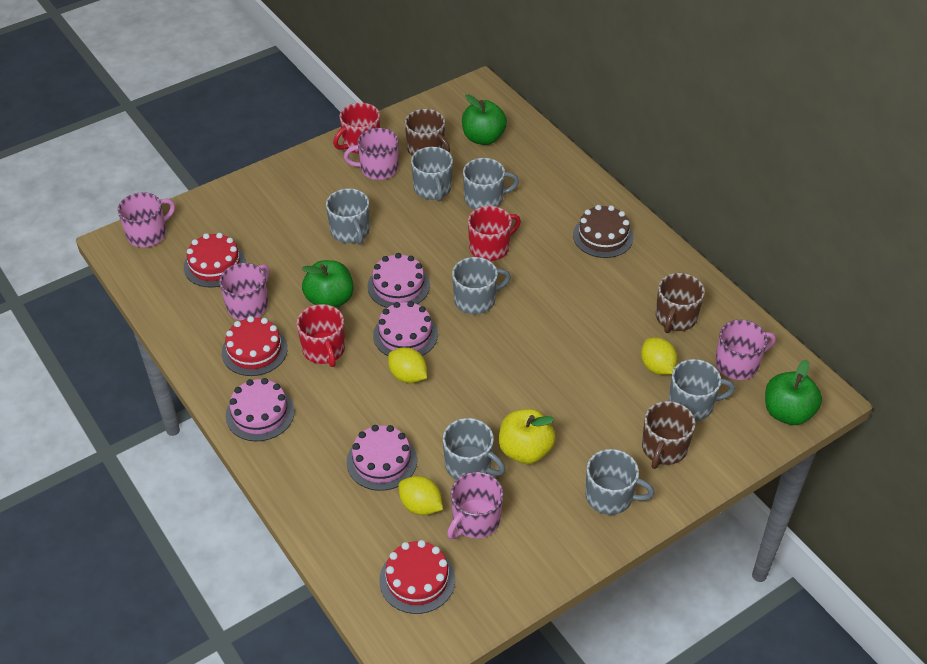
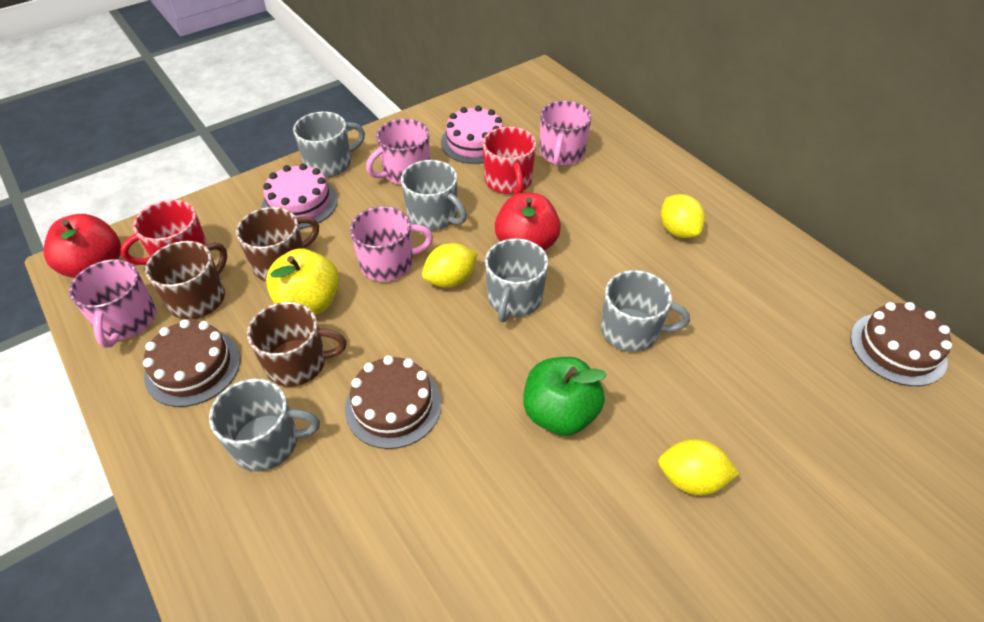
brown cake: 1 -> 3
green apple: 3 -> 1
grey mug: 7 -> 5
pink cake: 4 -> 2
pink mug: 5 -> 4
red apple: 0 -> 2
red cake: 3 -> 0
red mug: 3 -> 2

